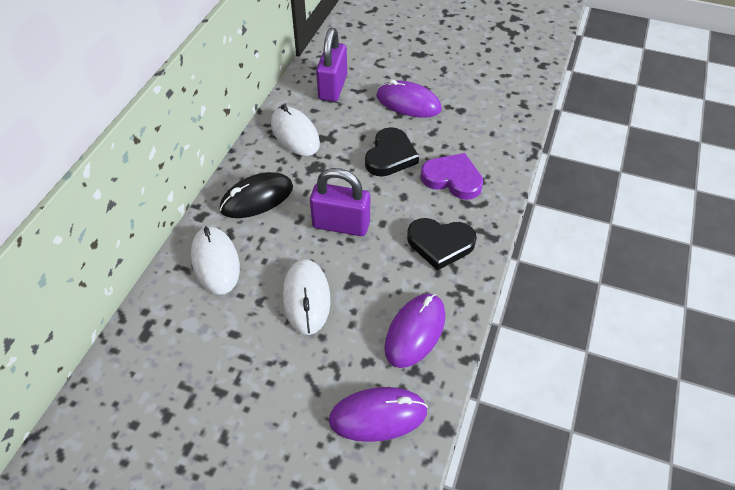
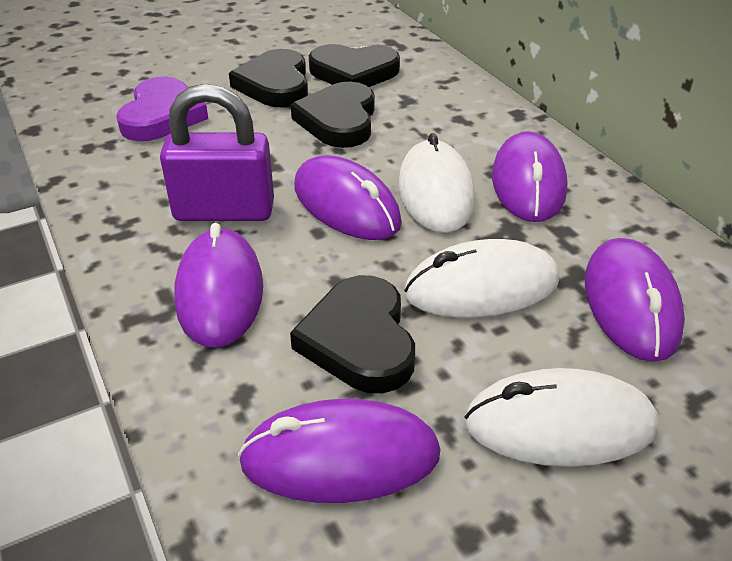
black heart: 2 -> 4
black mouse: 1 -> 0
purple mouse: 3 -> 5
purple padlock: 2 -> 1

